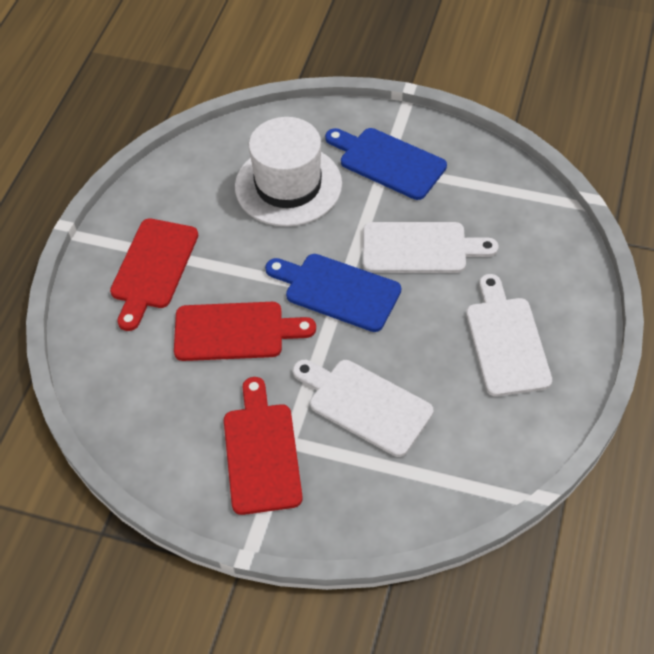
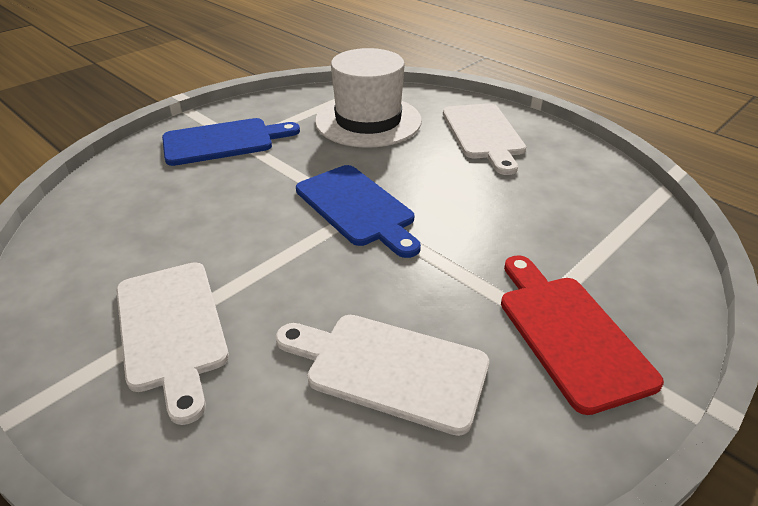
red cutting board: 3 -> 1

